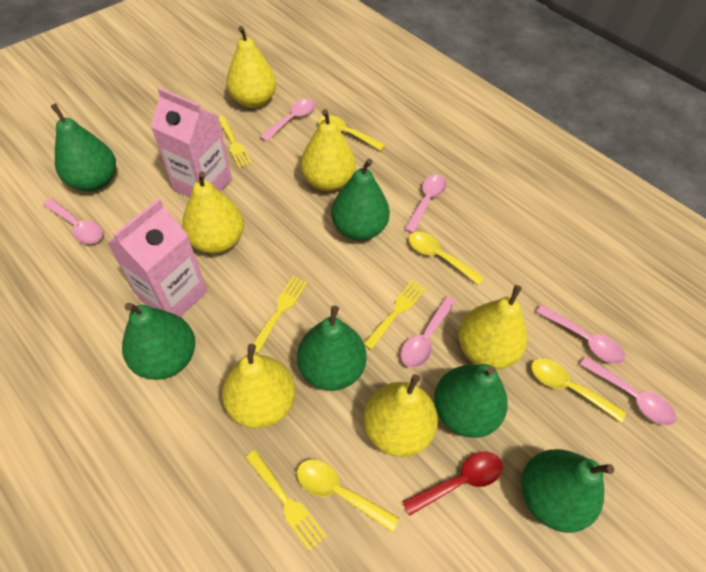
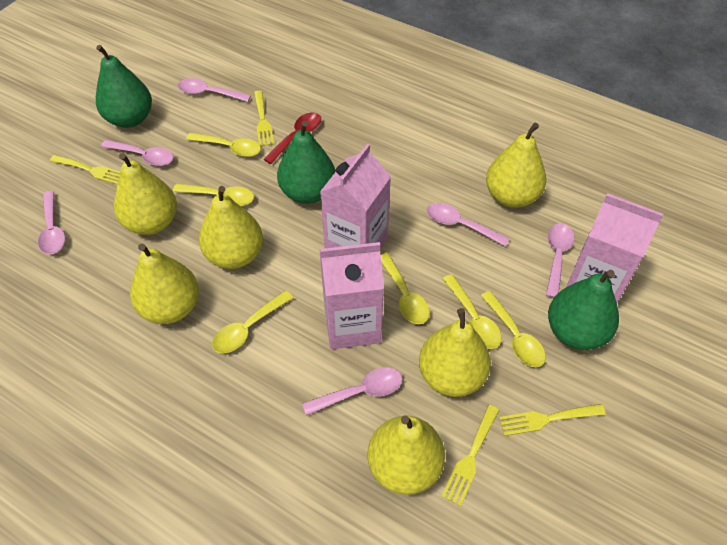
green pear: 6 -> 3
pink carton: 2 -> 3
yellow spoon: 4 -> 6

